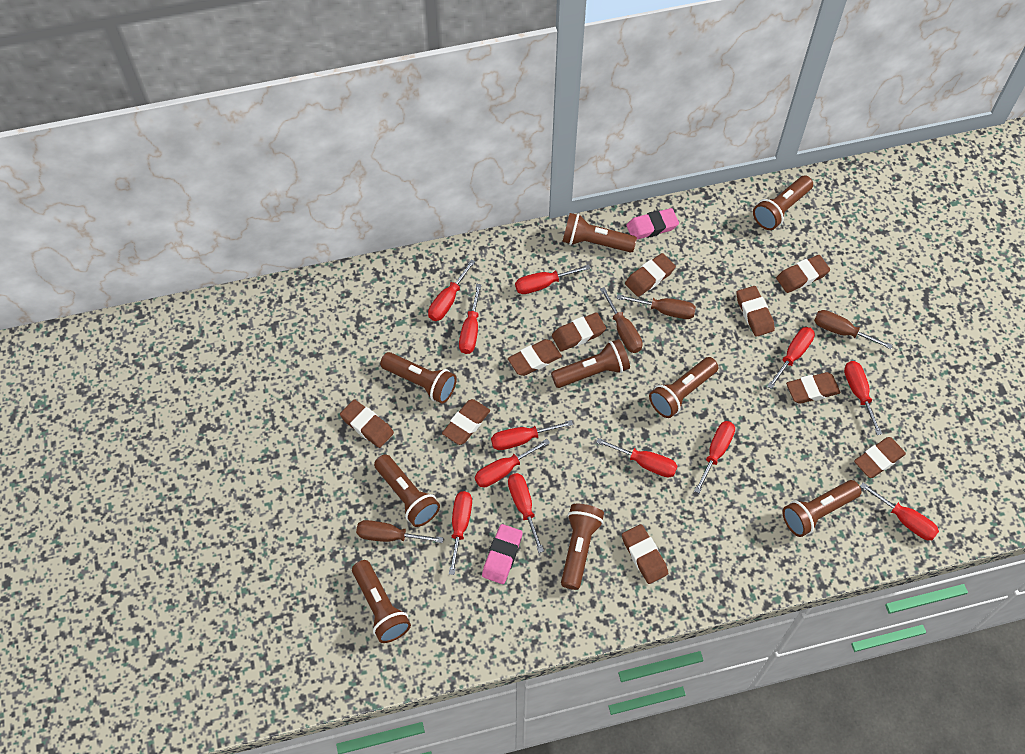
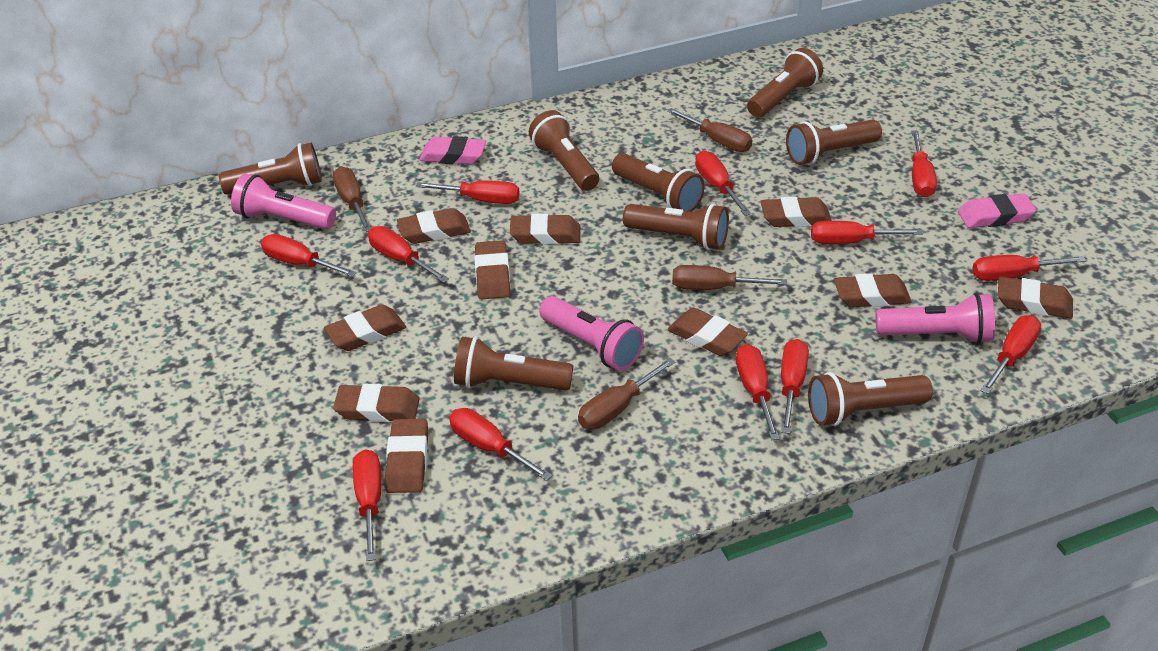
brown flashlight: 9 -> 8
pink flashlight: 0 -> 3

